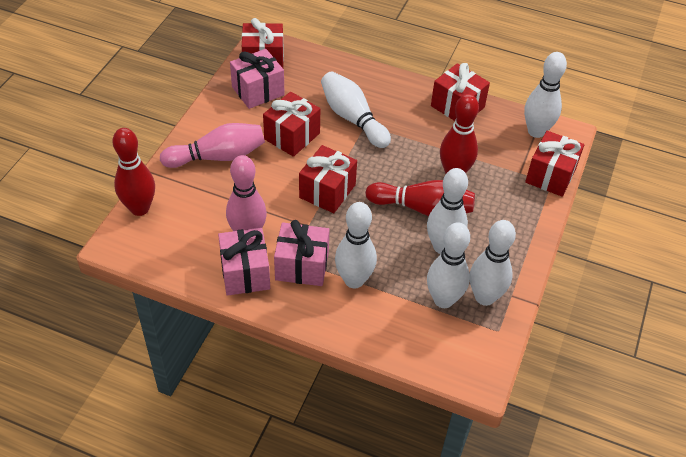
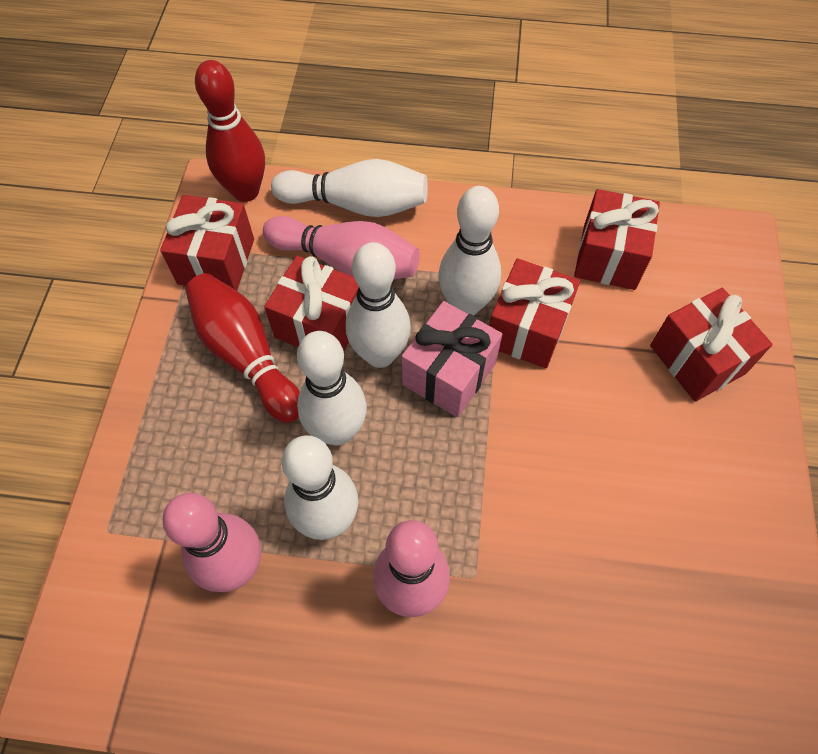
pink bowling pin: 2 -> 3
pink gift: 3 -> 1
red bowling pin: 3 -> 2
white bowling pin: 6 -> 5

